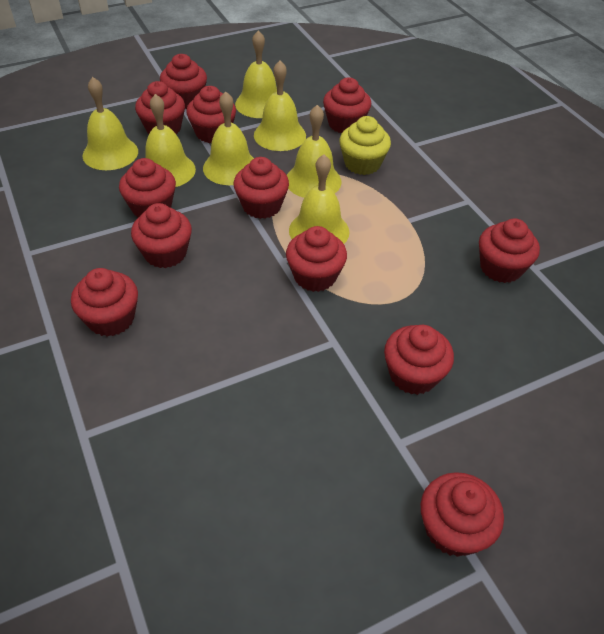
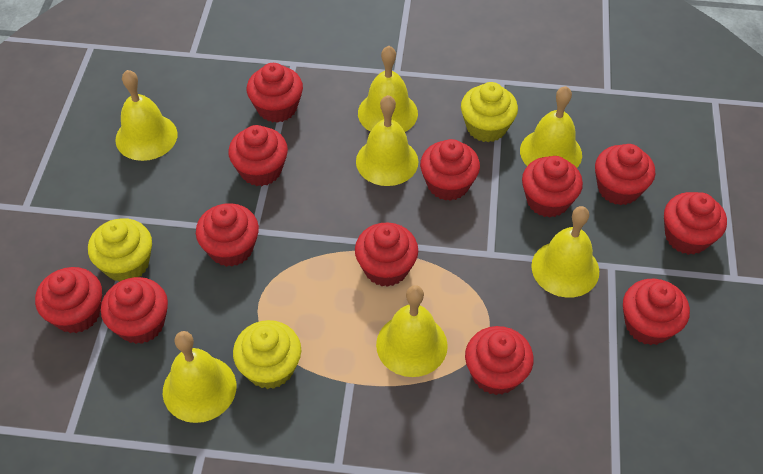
yellow cupcake: 1 -> 3

